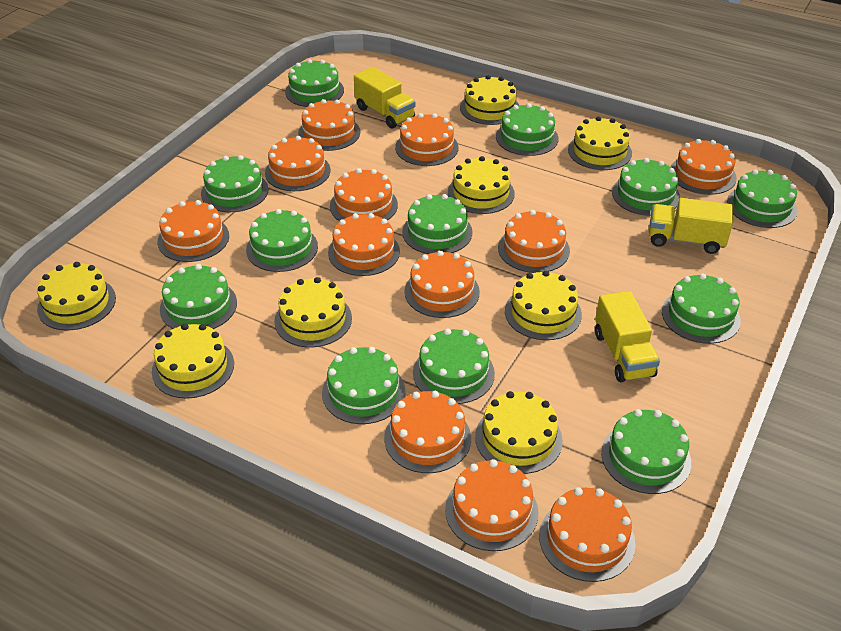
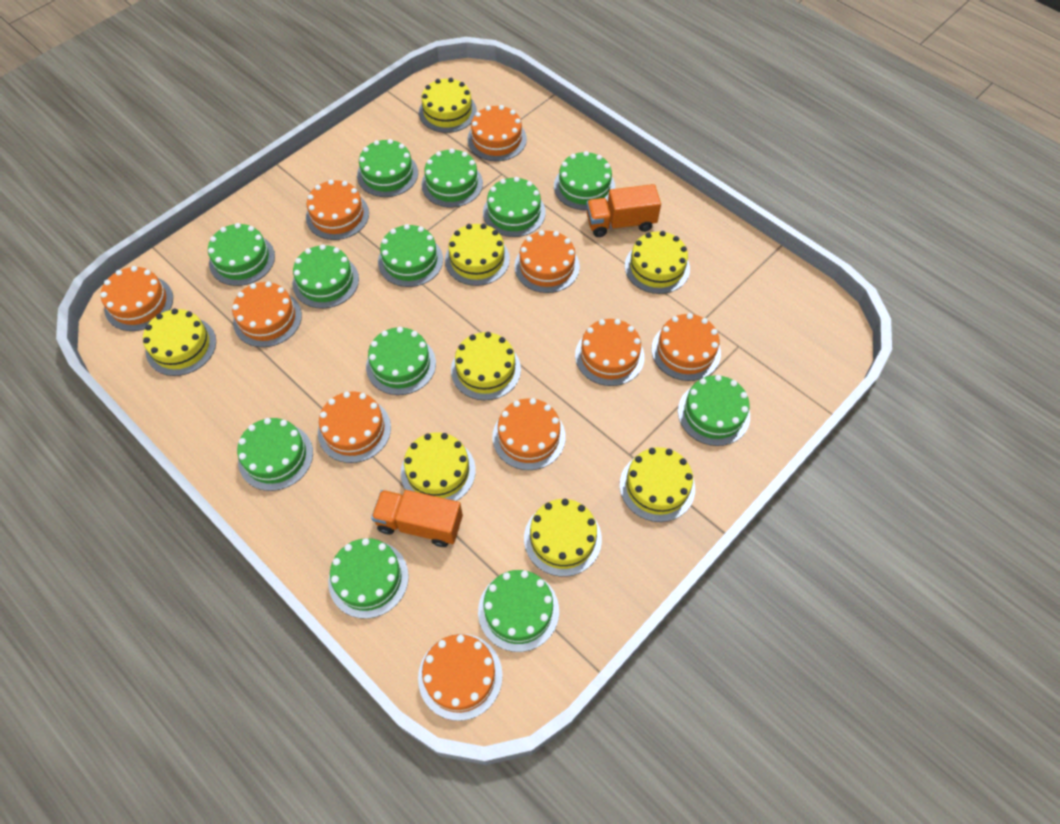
orange cake: 12 -> 10
orange truck: 0 -> 2
yellow truck: 3 -> 0

